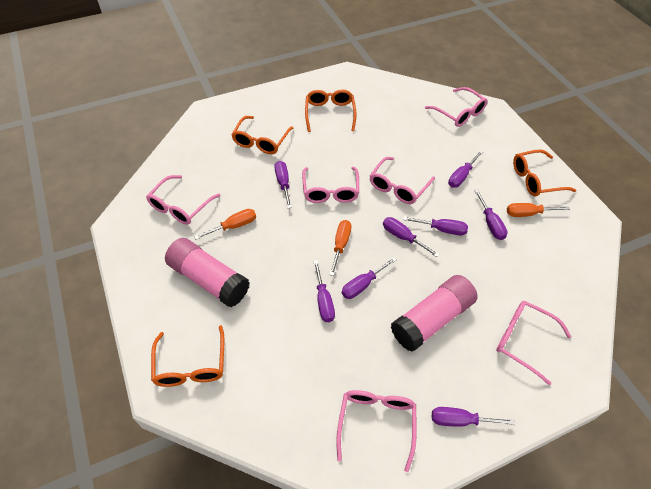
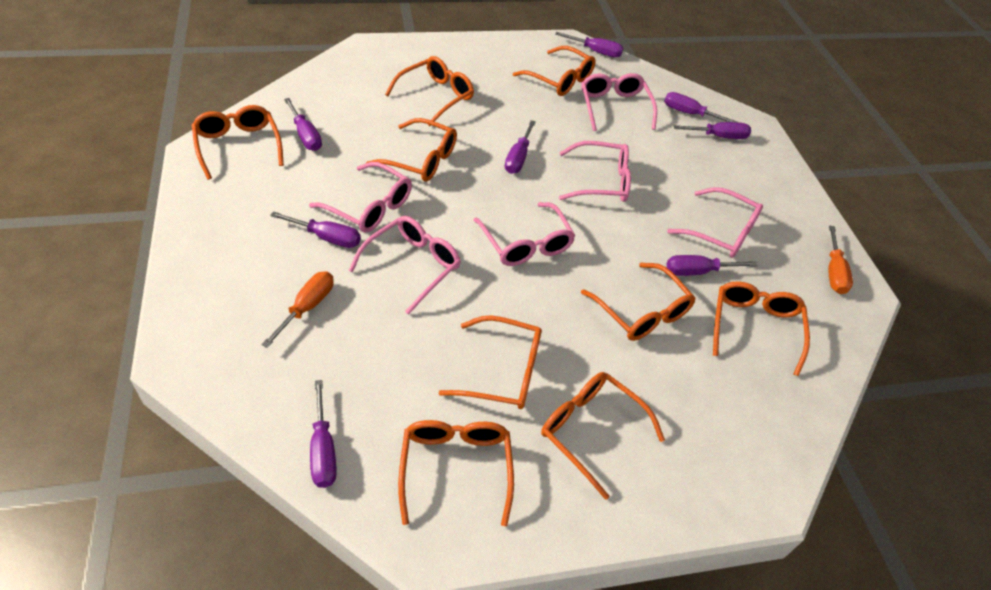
orange glasses: 4 -> 9
orange screwdriver: 3 -> 2
pink glue stick: 2 -> 0

